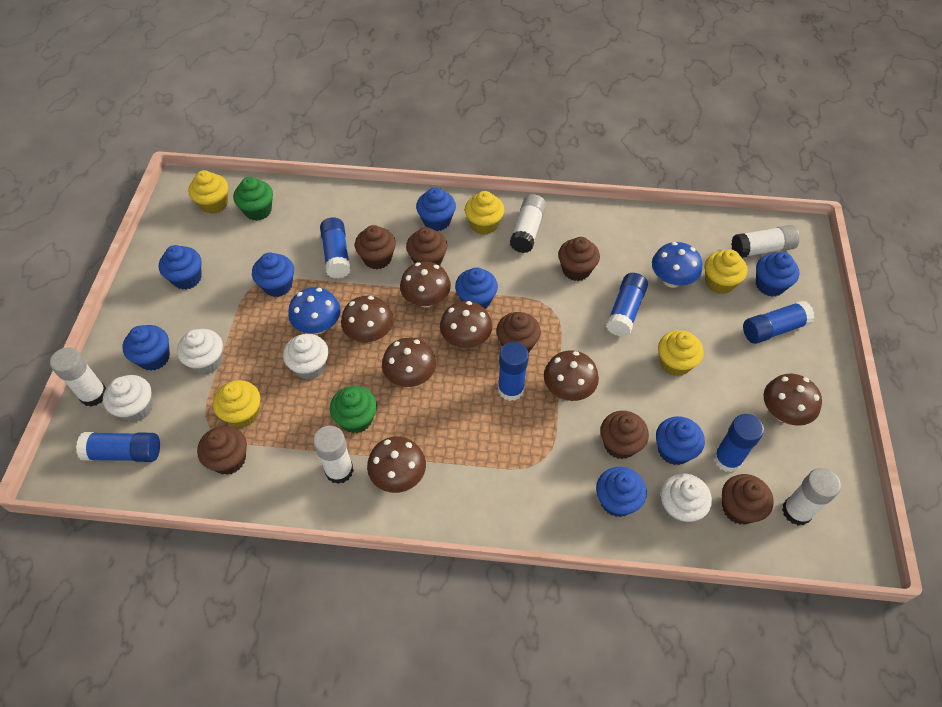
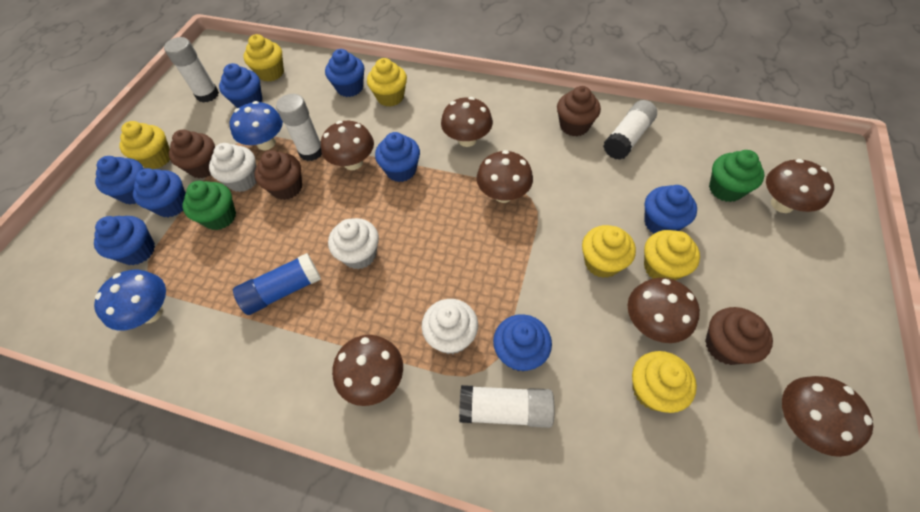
blue glue stick: 6 -> 1
brown cupcake: 7 -> 4
white cupcake: 4 -> 3
white glue stick: 5 -> 4
yellow cupcake: 5 -> 6

